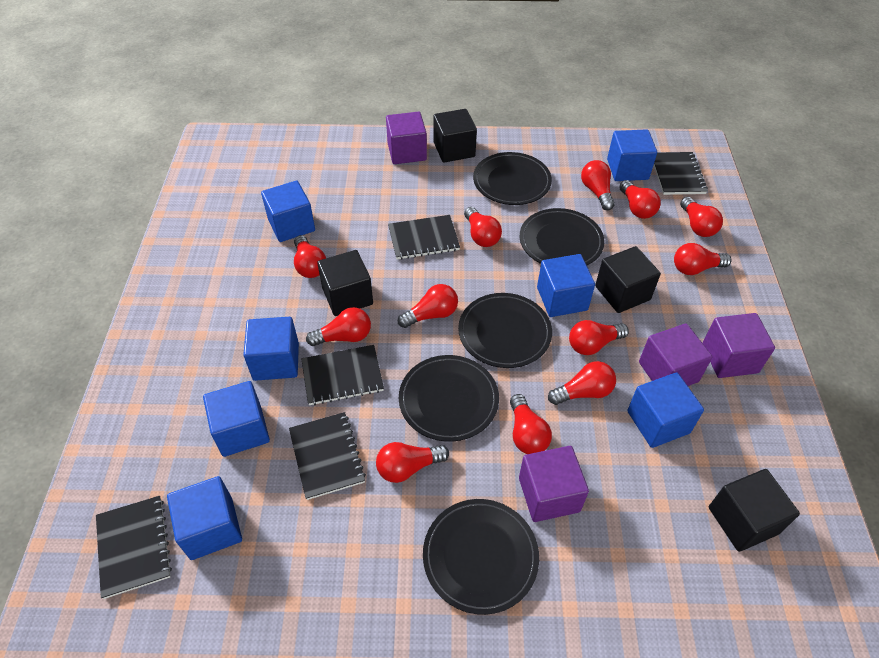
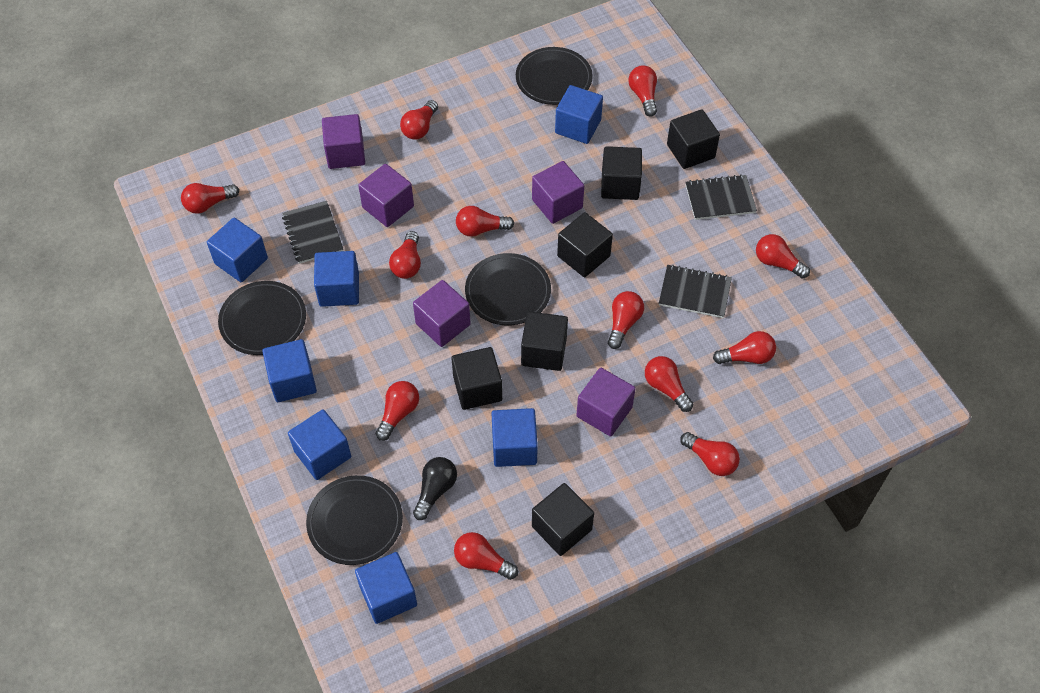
black cube: 4 -> 6
black light bulb: 0 -> 1
black notebook: 5 -> 3
black plate: 5 -> 4
purple cube: 4 -> 5

